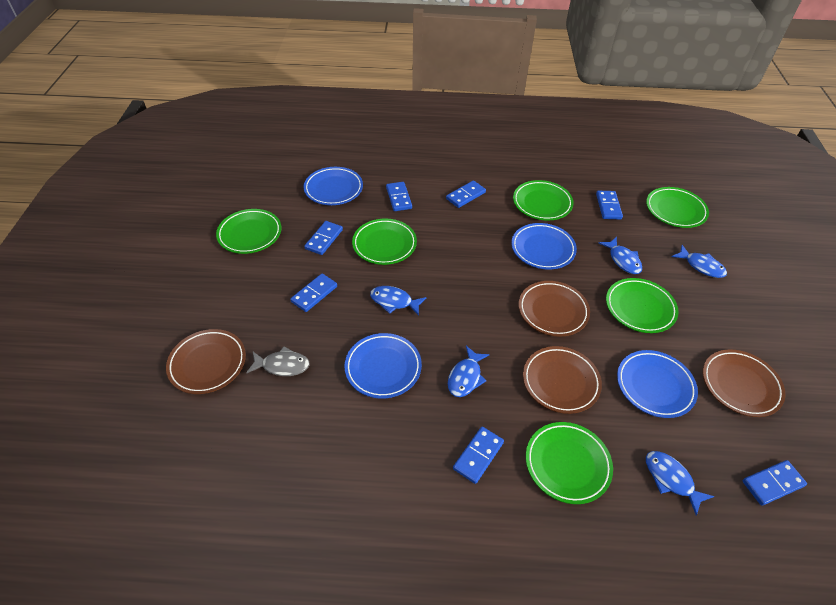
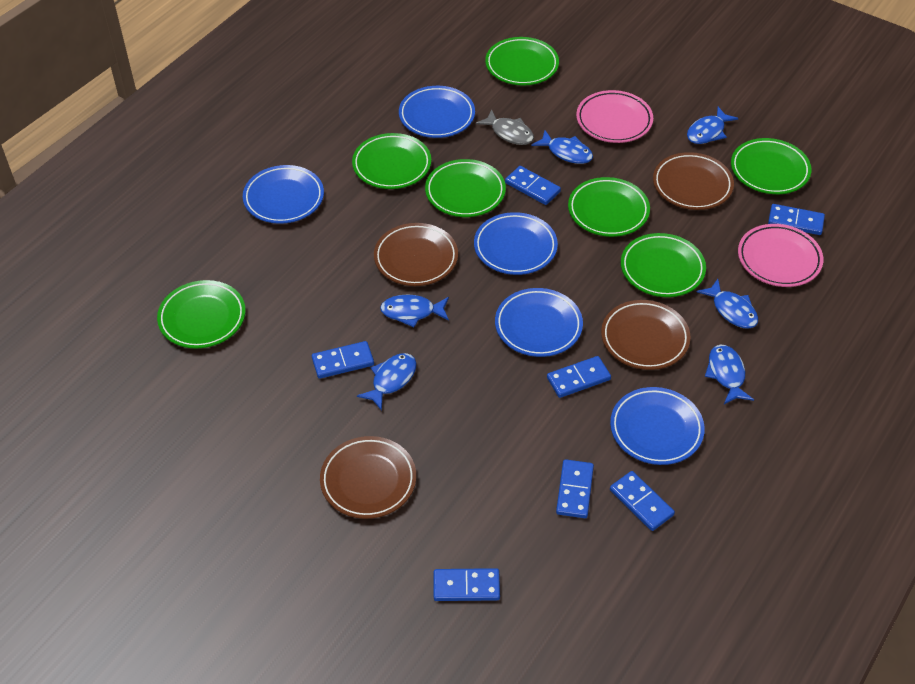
blue fish: 5 -> 6
blue plate: 4 -> 5
green plate: 6 -> 7
pink plate: 0 -> 2

